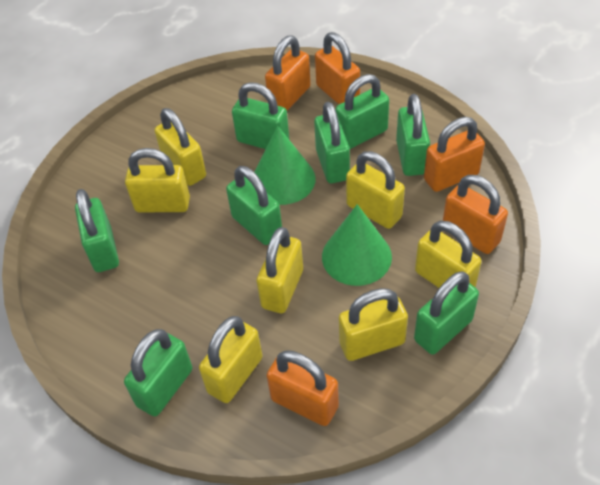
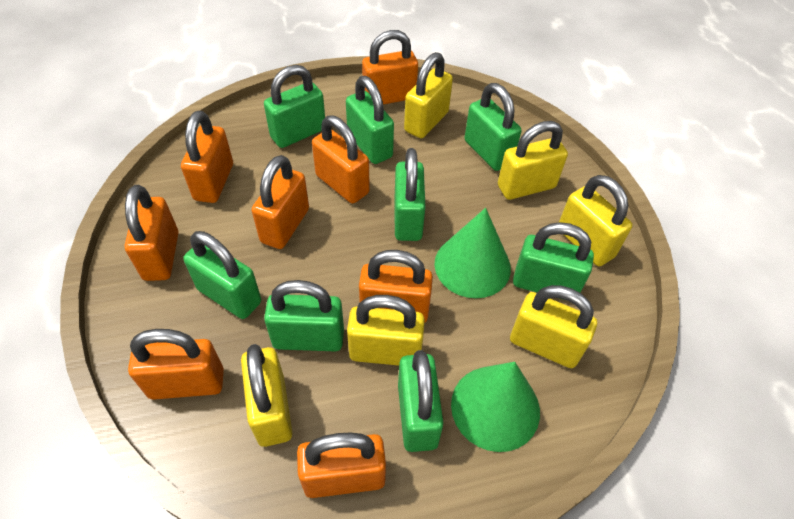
orange padlock: 5 -> 8
yellow padlock: 7 -> 6

